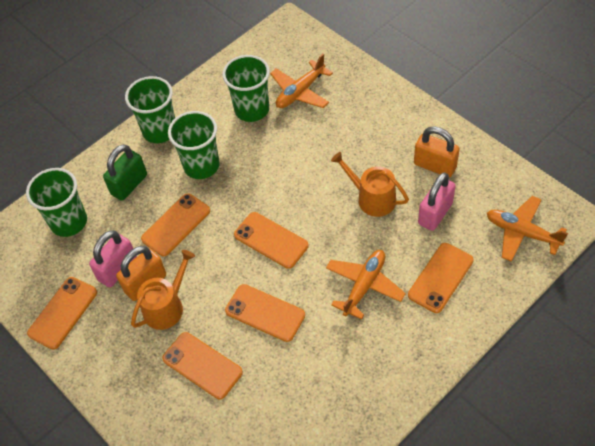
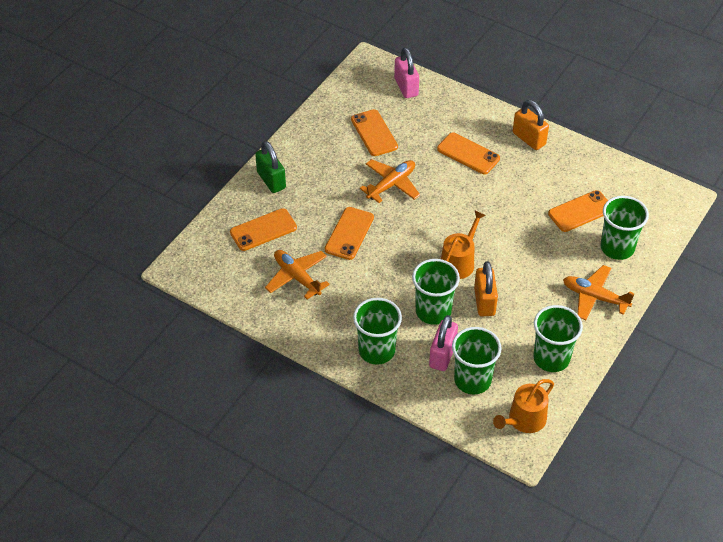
green cup: 4 -> 5
orange phone: 6 -> 5

